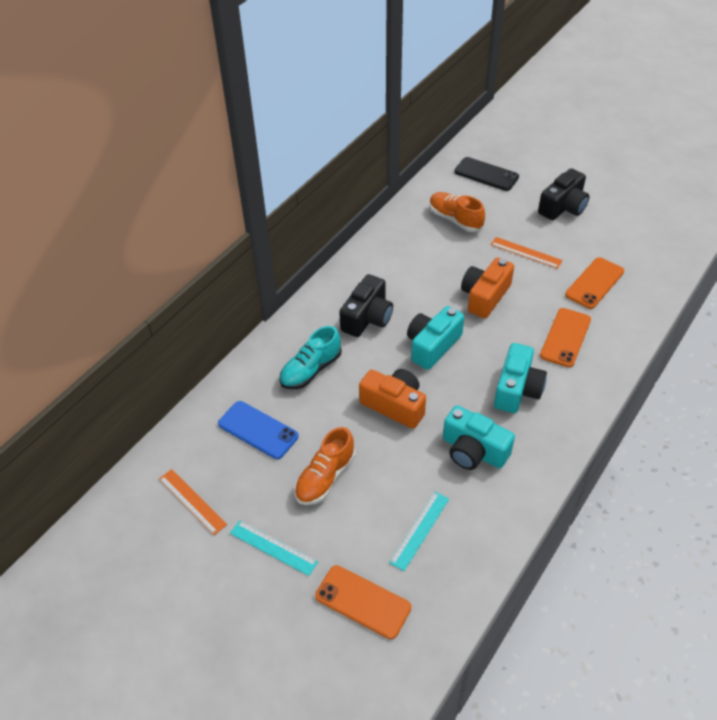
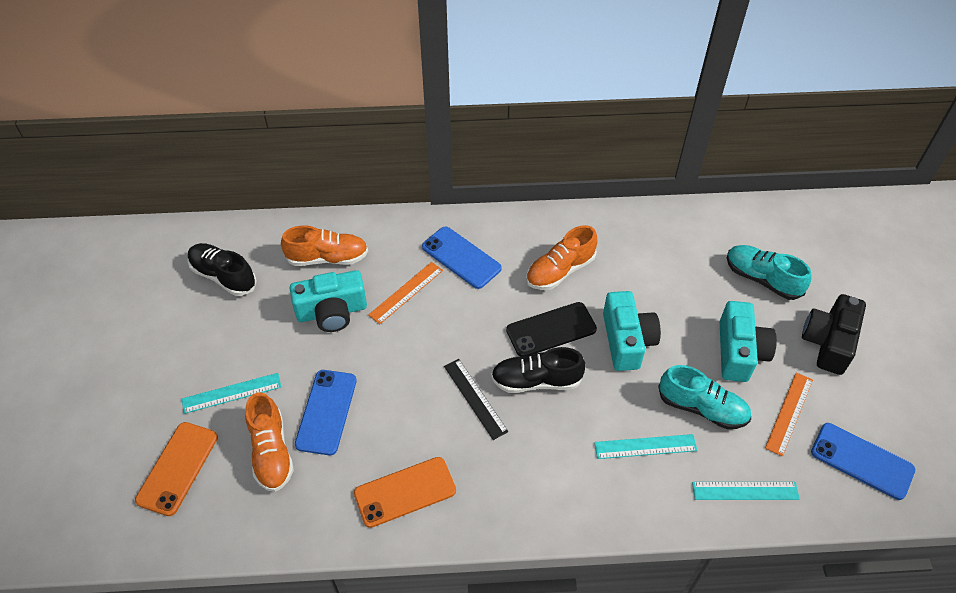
black camera: 2 -> 1
black ruler: 0 -> 1
black shoe: 0 -> 2
blue phone: 1 -> 3
orange camera: 2 -> 0
orange phone: 3 -> 2
orange shoe: 2 -> 3
turquoise ruler: 2 -> 3
turquoise shoe: 1 -> 2

